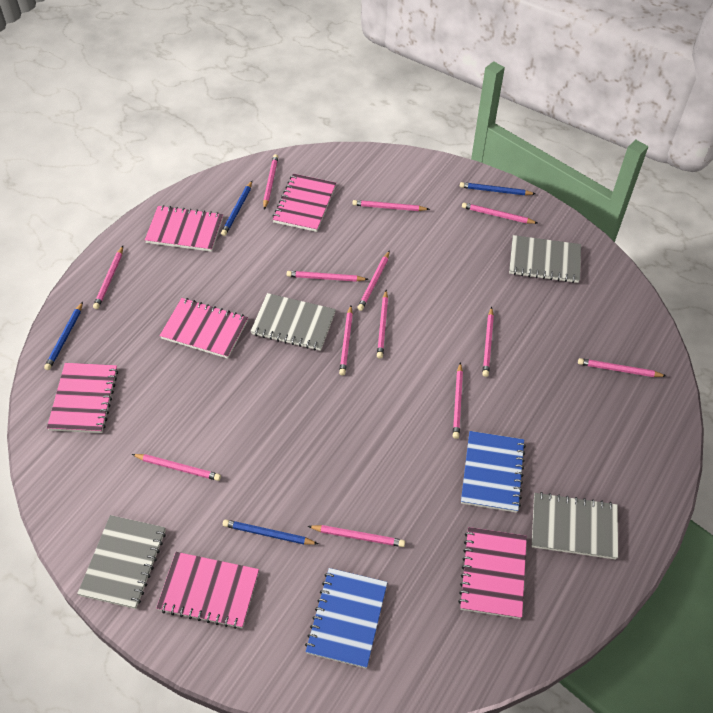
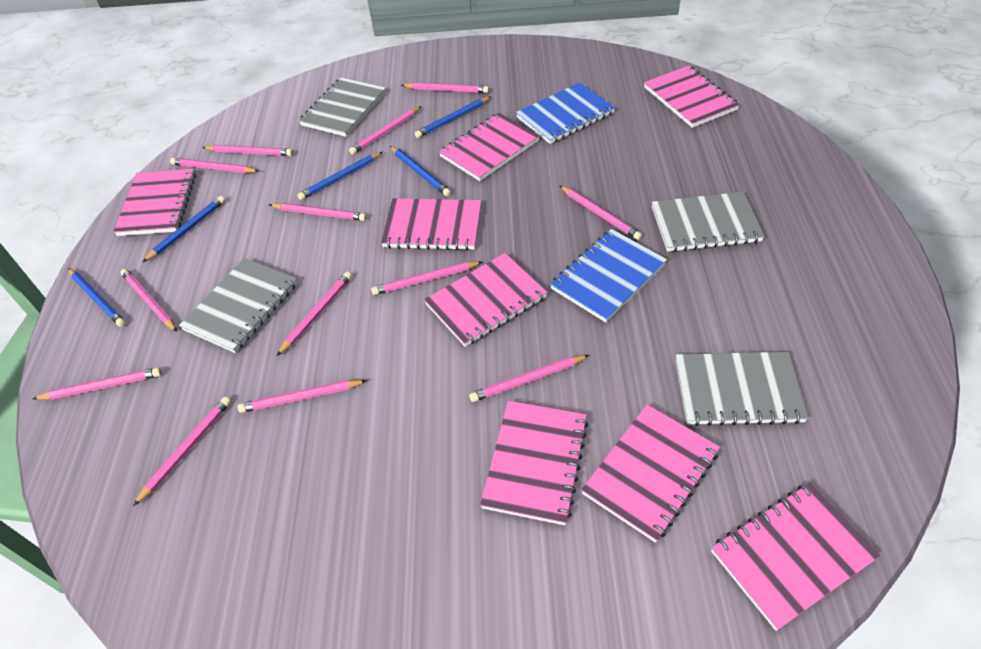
blue pencil: 4 -> 5
pink notebook: 6 -> 8

